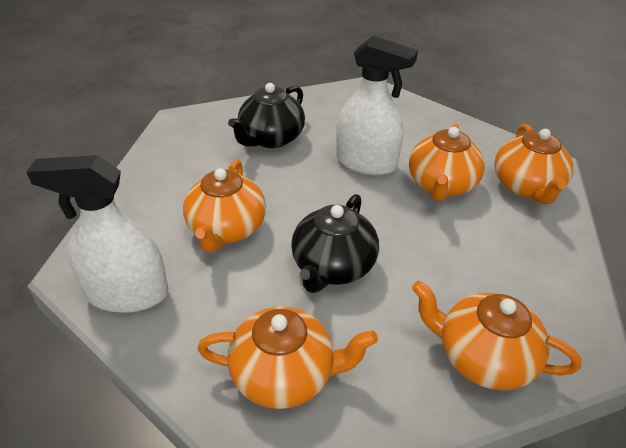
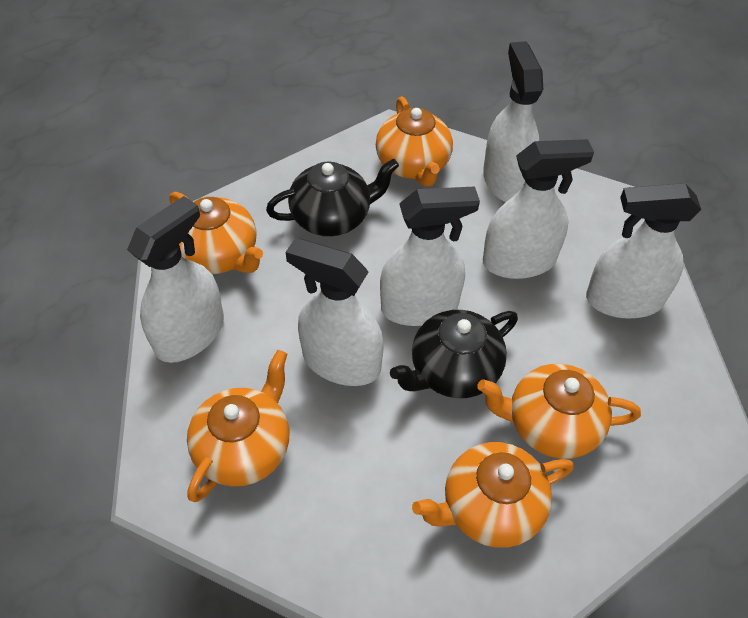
white spray bottle: 2 -> 6

